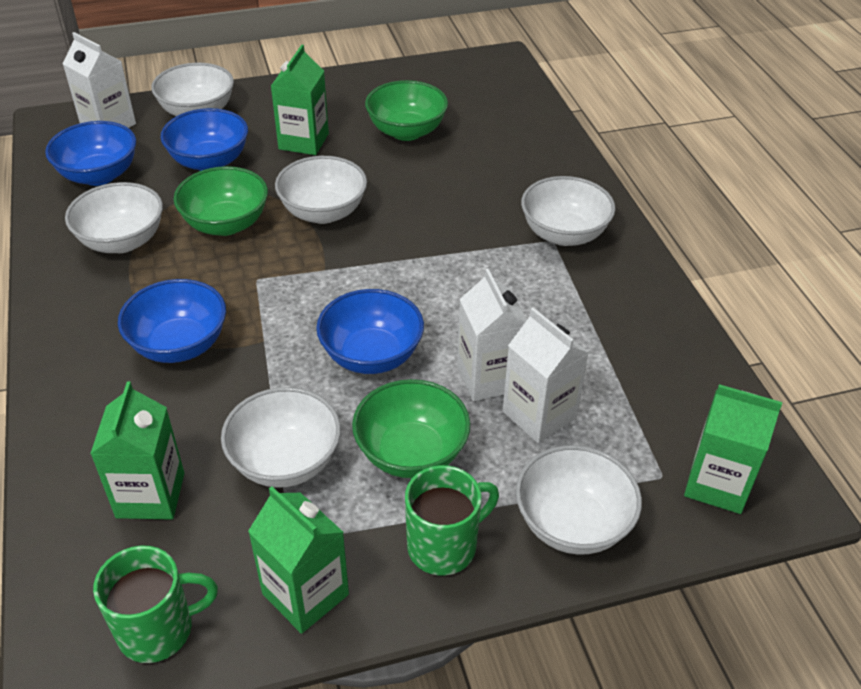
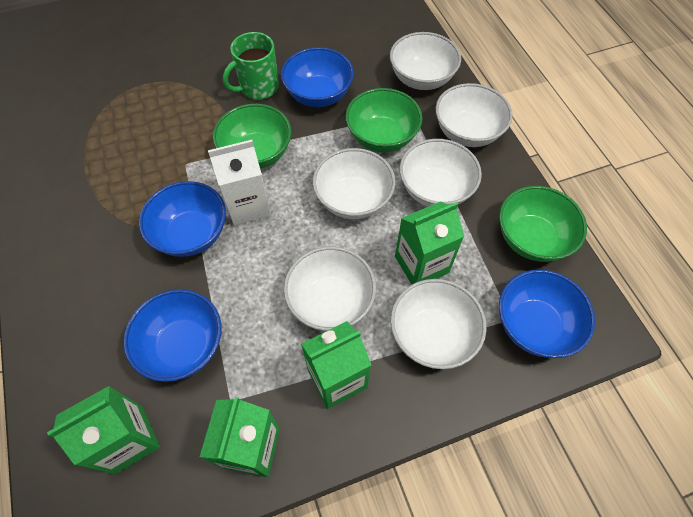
green mug: 2 -> 1
white carton: 3 -> 1

